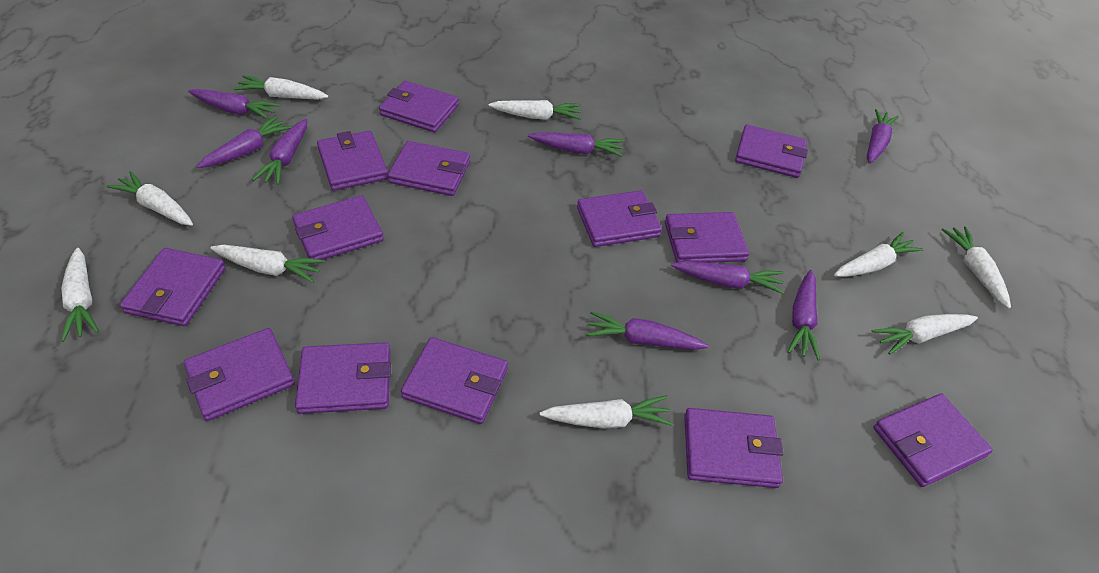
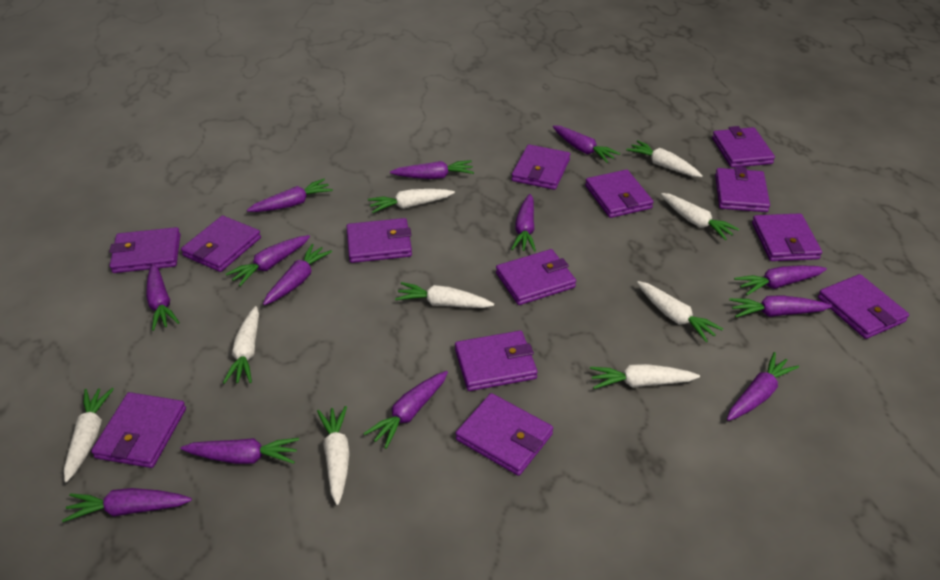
purple carrot: 8 -> 13

